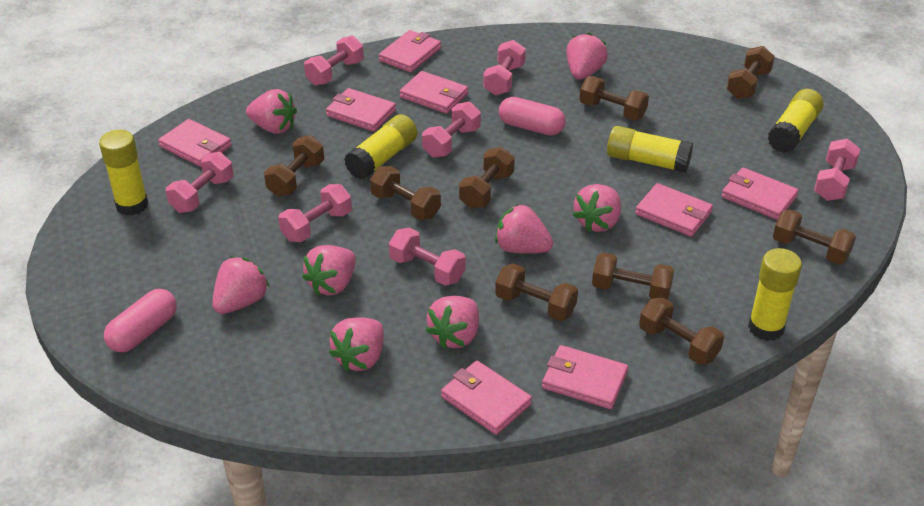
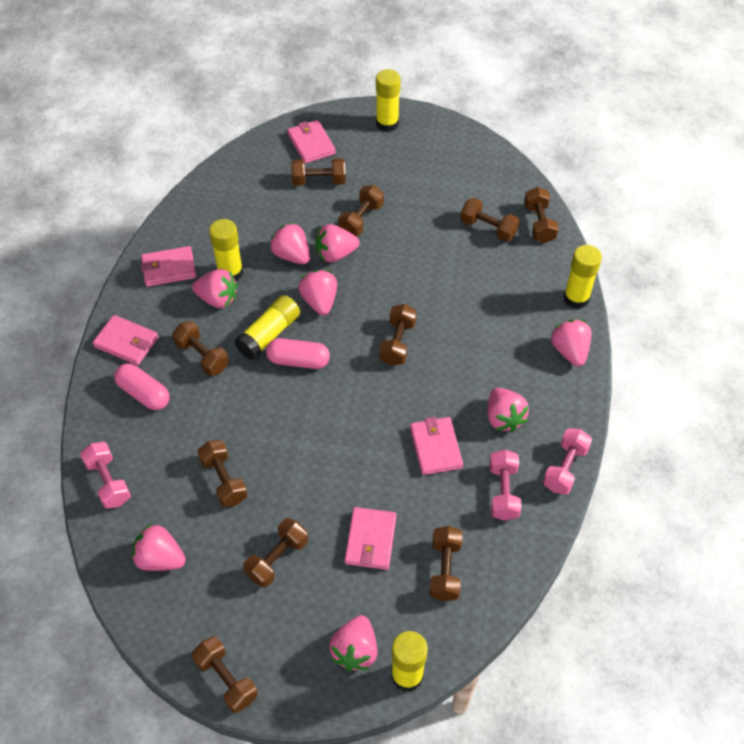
brown dumbbell: 9 -> 10
pink dumbbell: 7 -> 3
pink wallet: 8 -> 5

